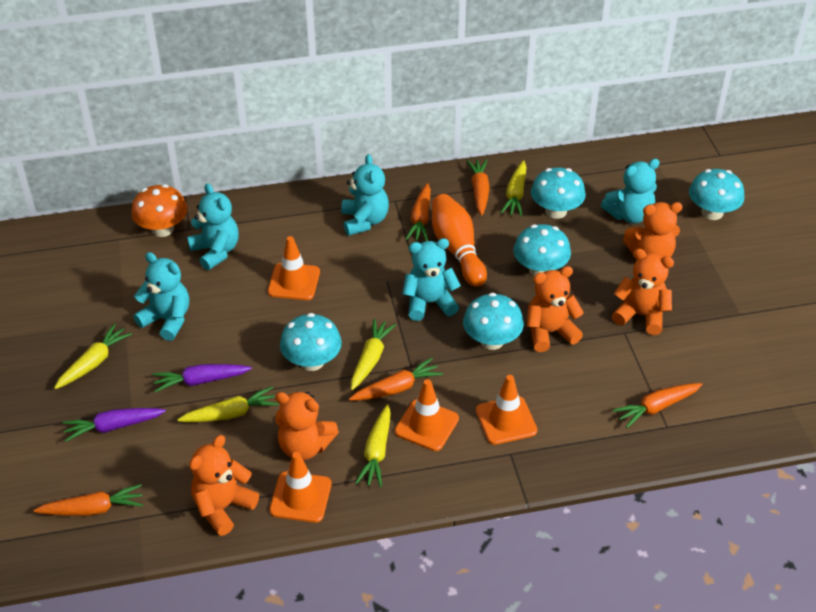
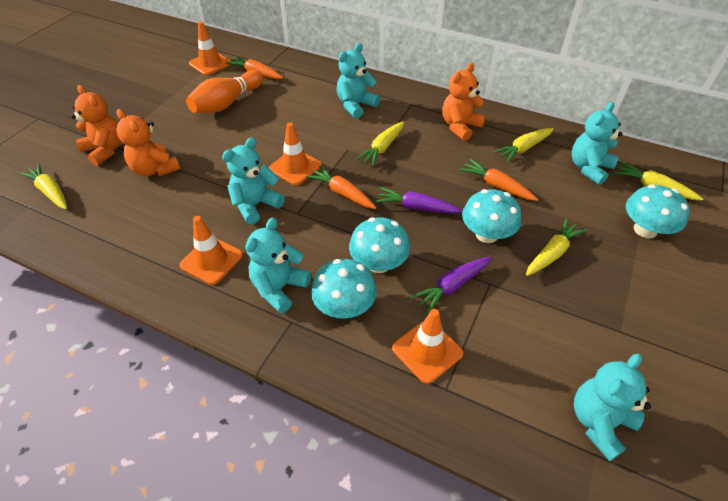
orange carrot: 5 -> 3
orange mushroom: 1 -> 0
orange teddy bear: 5 -> 3
turquoise mushroom: 5 -> 4

